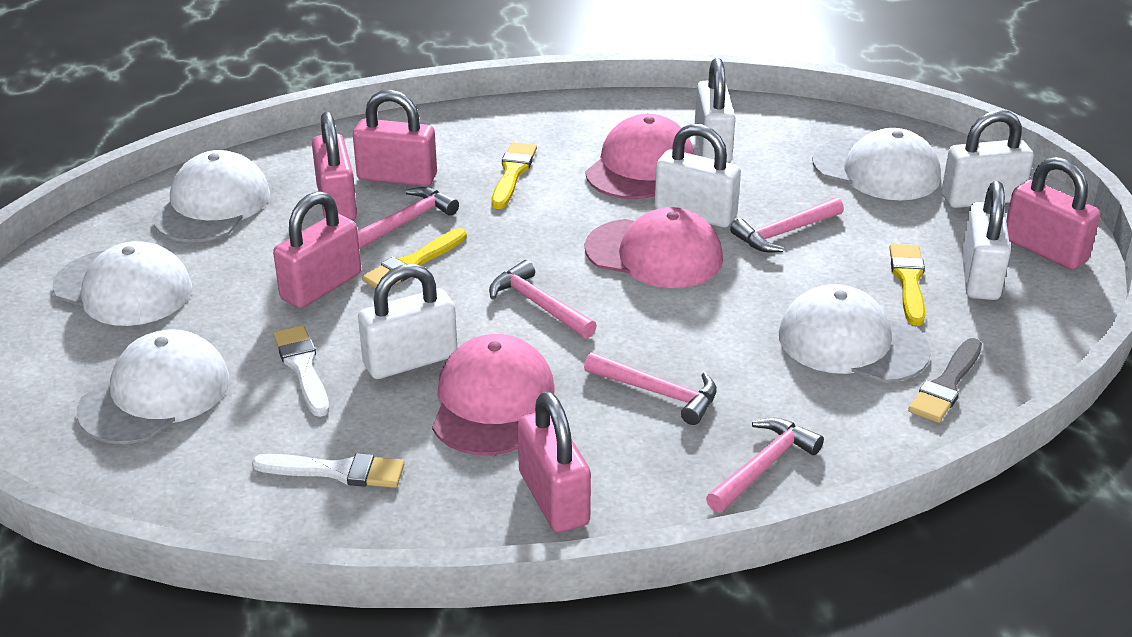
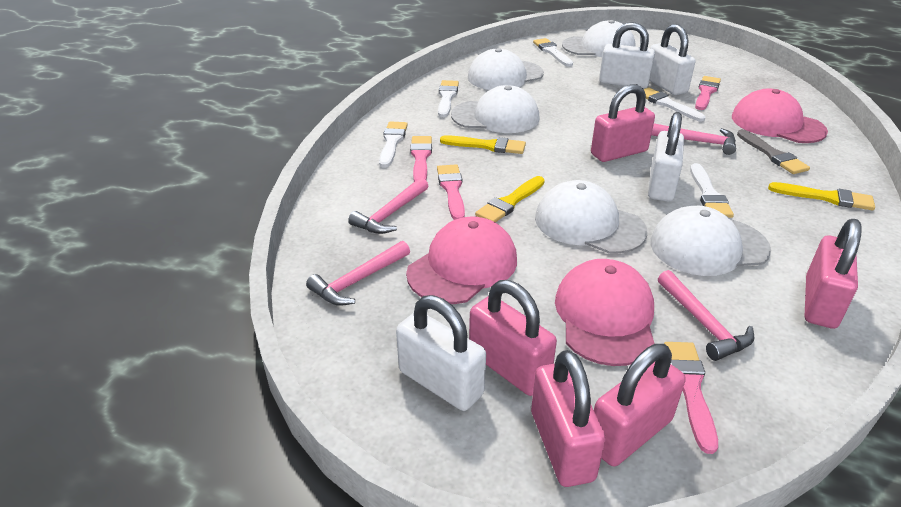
pink brush: 0 -> 4
pink hammer: 5 -> 4
white brush: 2 -> 5
white padlock: 5 -> 4

